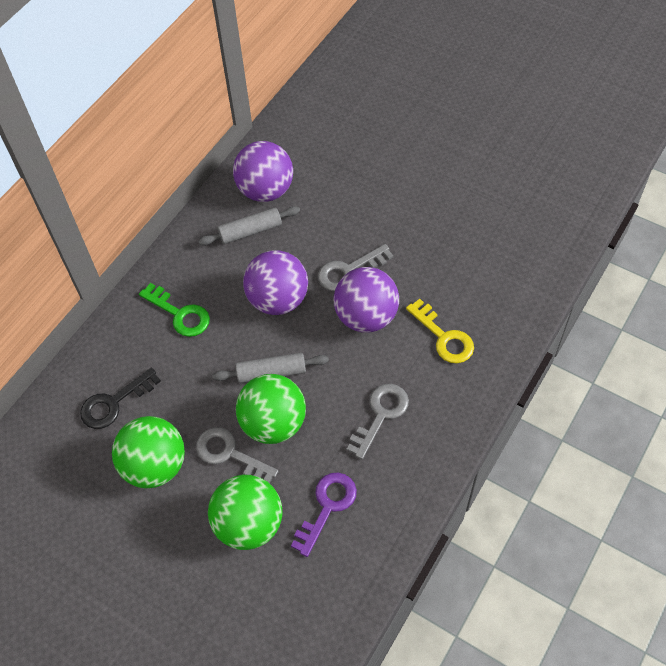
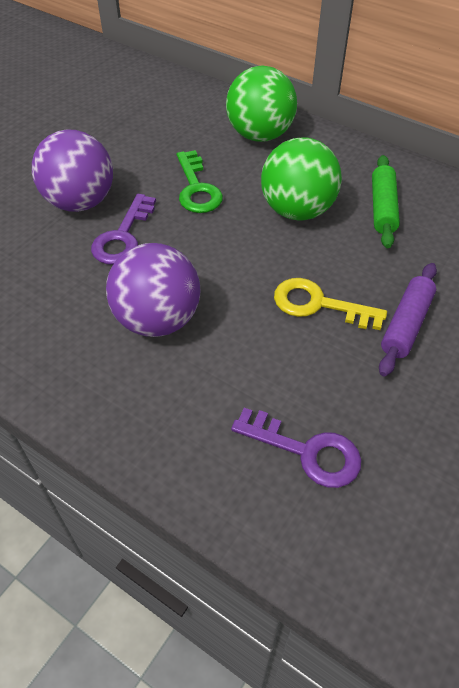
black key: 1 -> 0
green ball: 3 -> 2
green rolling pin: 0 -> 1
grey key: 3 -> 0
grey rolling pin: 2 -> 0
purple ball: 3 -> 2
purple key: 1 -> 2
purple rolling pin: 0 -> 1

